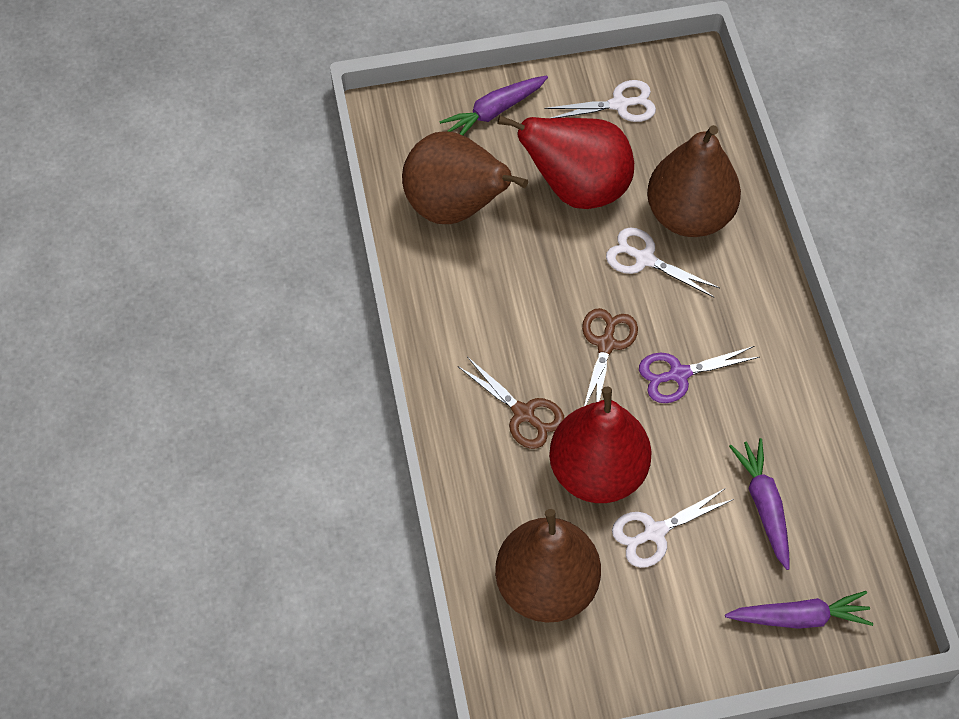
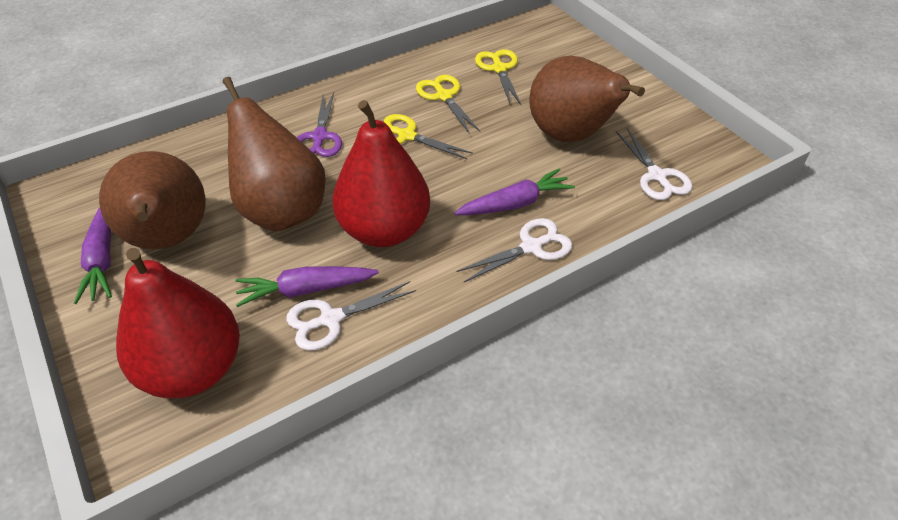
brown scissors: 2 -> 0
yellow scissors: 0 -> 3

